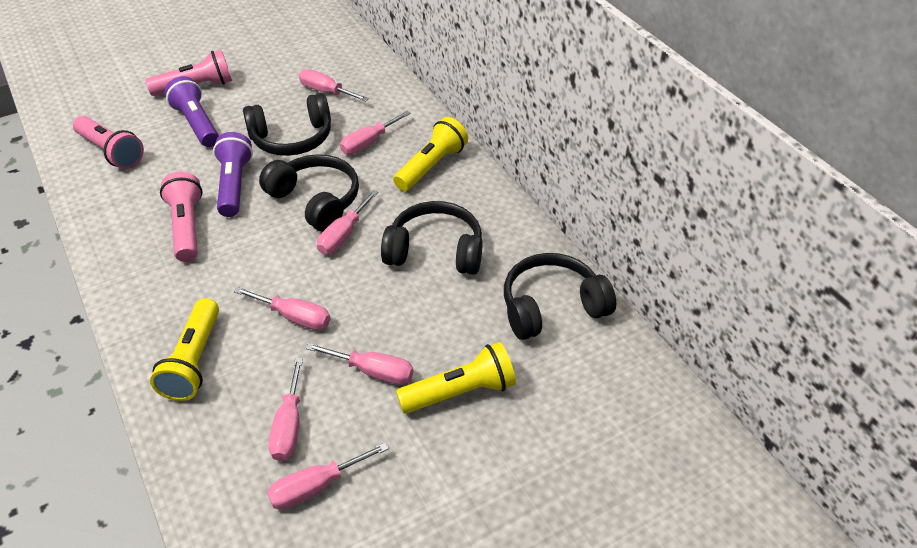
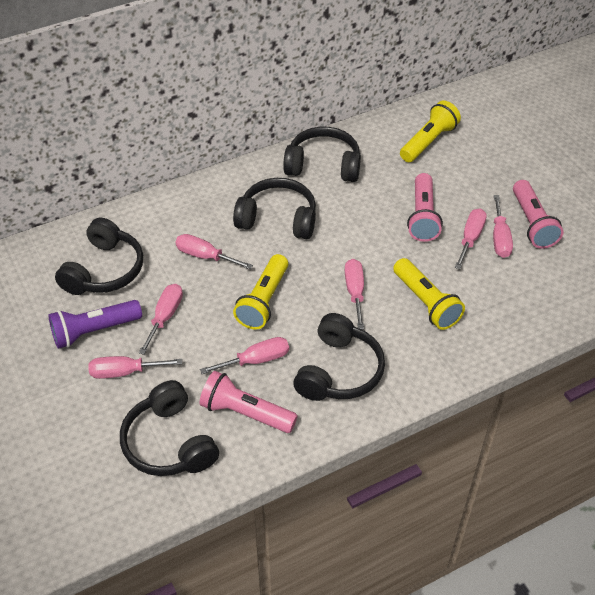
black headphones: 4 -> 5
purple flashlight: 2 -> 1

